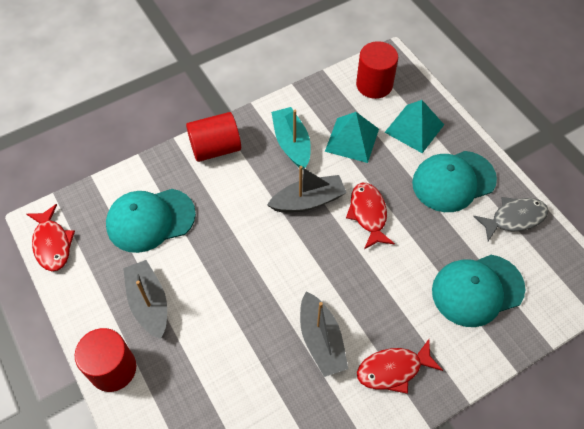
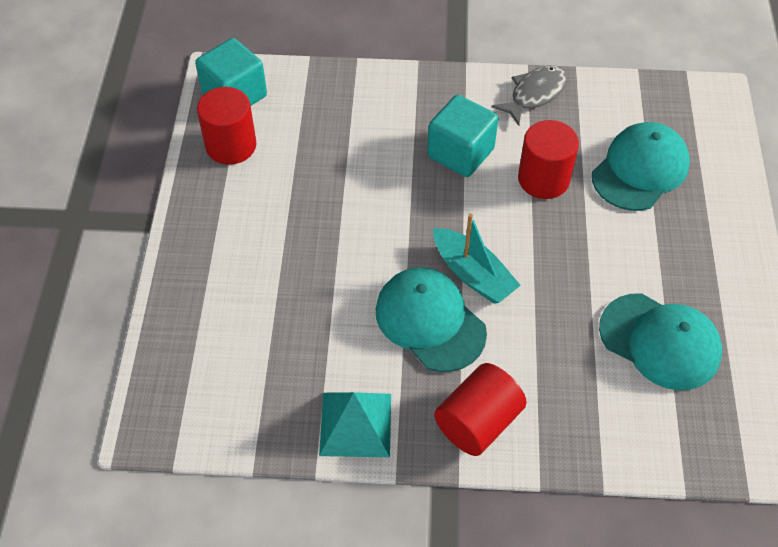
grey boat: 3 -> 0
red fish: 3 -> 0
turquoise cube: 0 -> 2
turquoise pyramid: 2 -> 1

